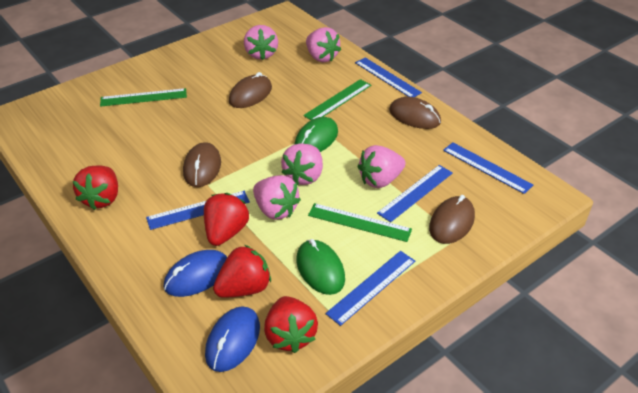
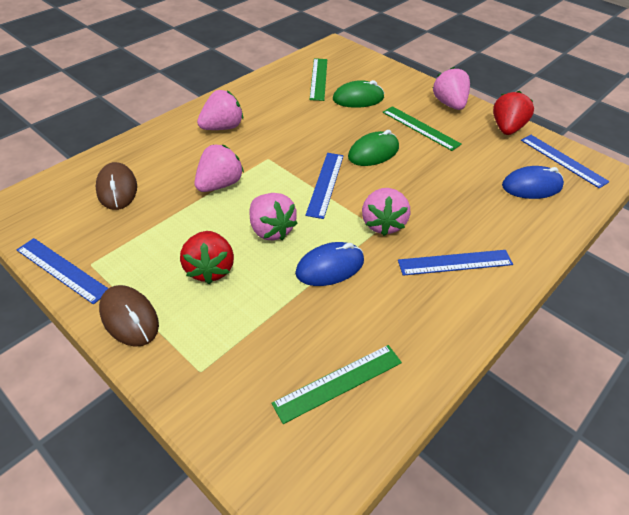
blue ruler: 5 -> 4
brown mouse: 4 -> 2
red strawberry: 4 -> 2

